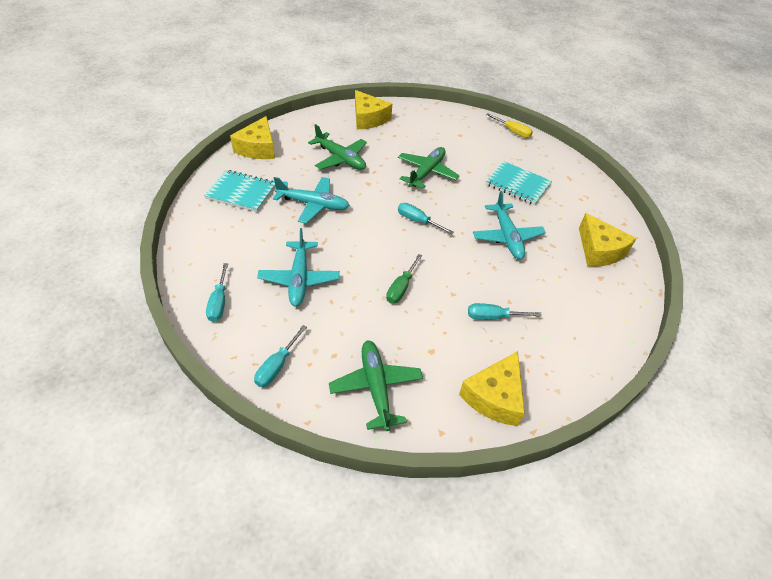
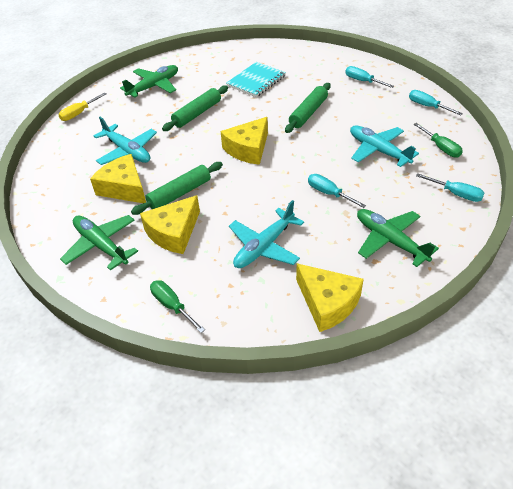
green rolling pin: 0 -> 3
green screwdriver: 1 -> 2
turquoise notebook: 2 -> 1

